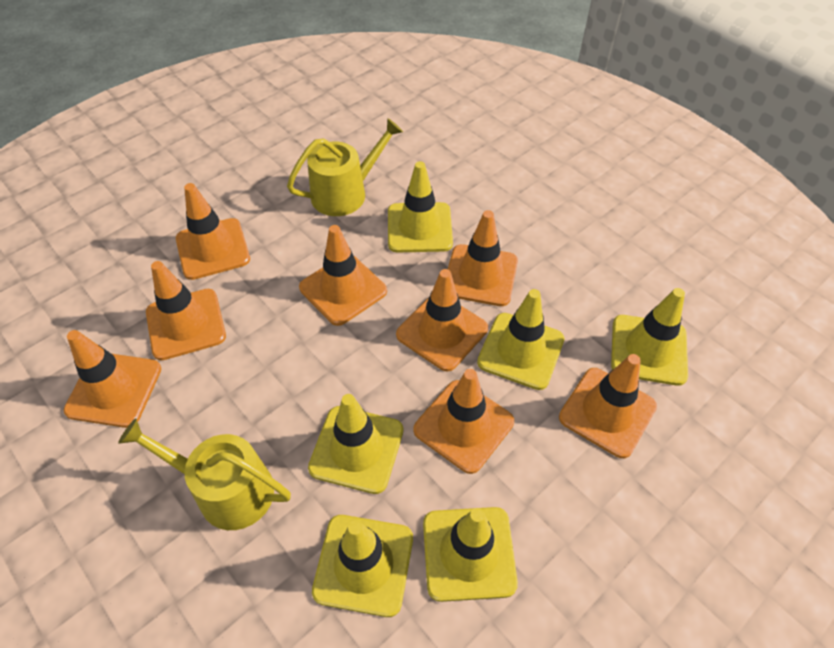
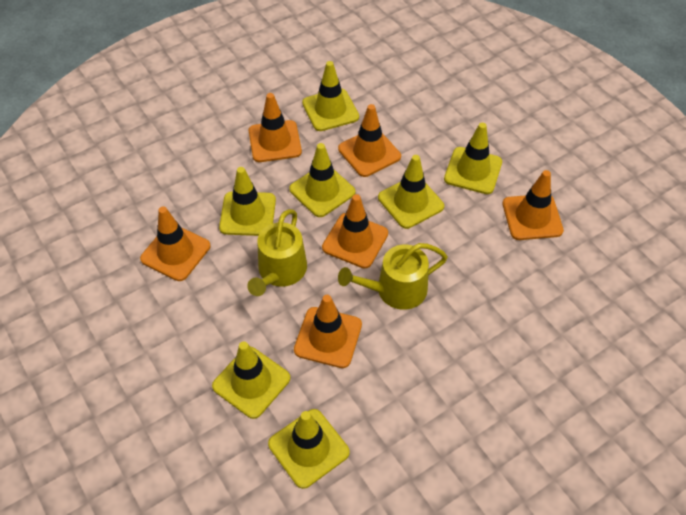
orange traffic cone: 8 -> 6
yellow traffic cone: 6 -> 7

